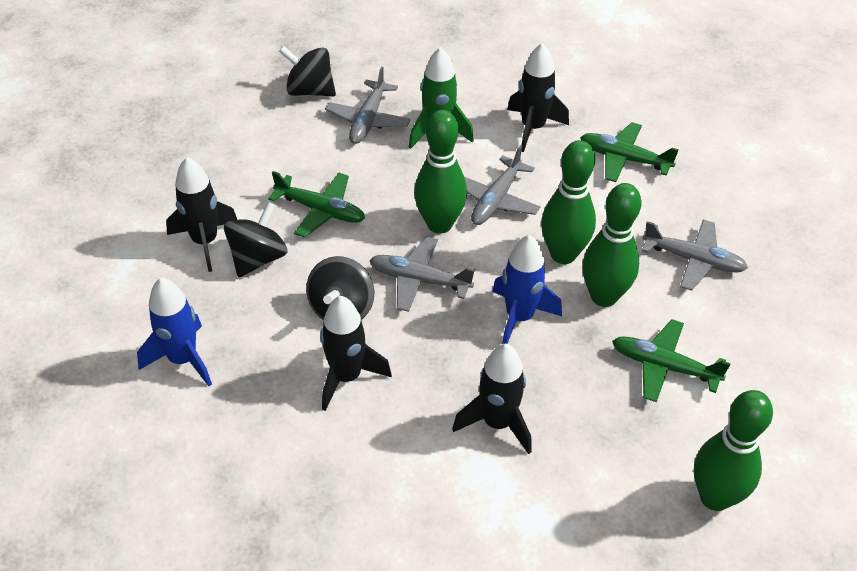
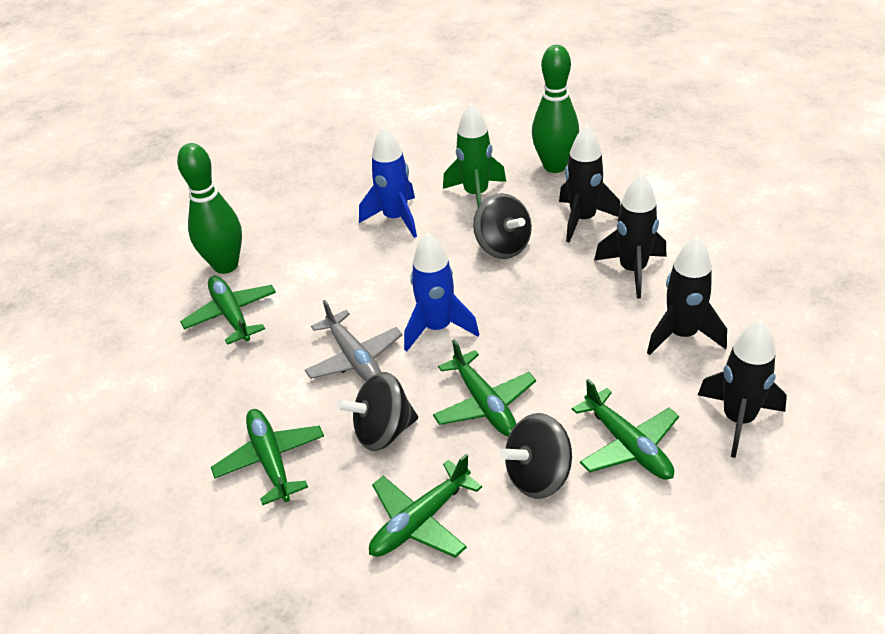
green bowling pin: 4 -> 2
green plane: 3 -> 5
grey plane: 4 -> 1

